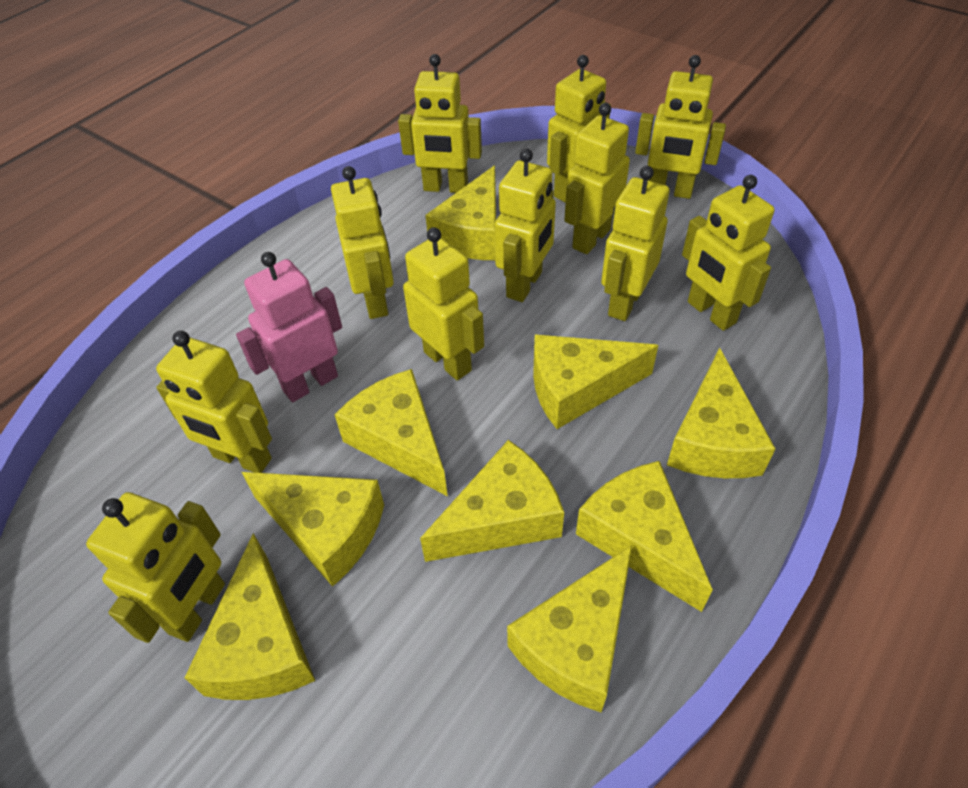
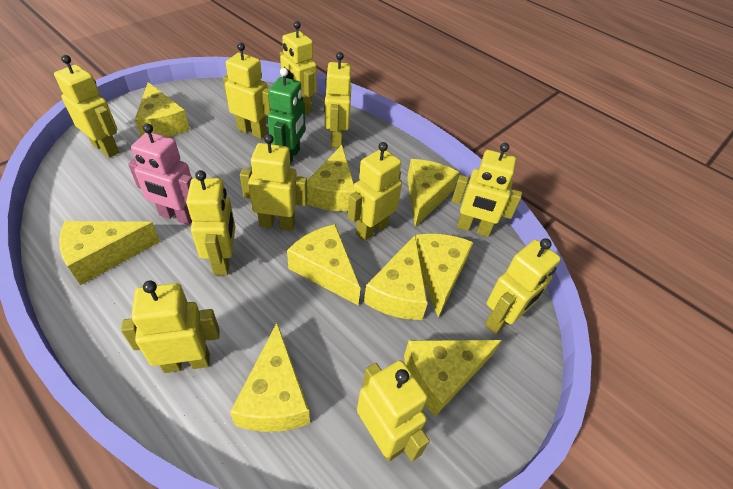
green robot: 0 -> 1

